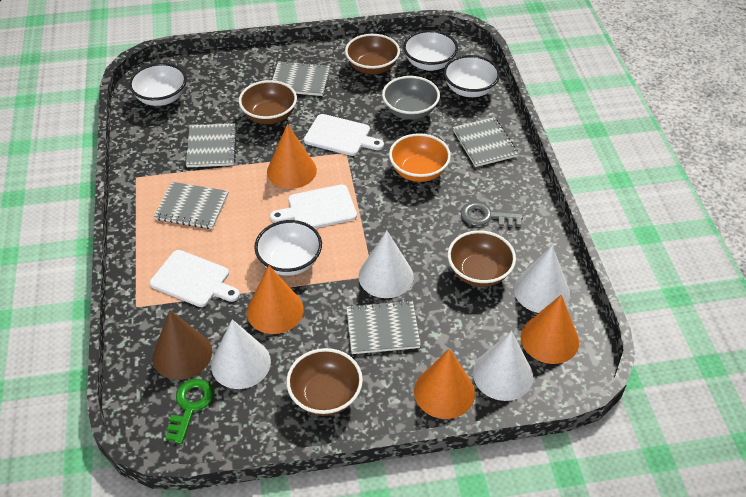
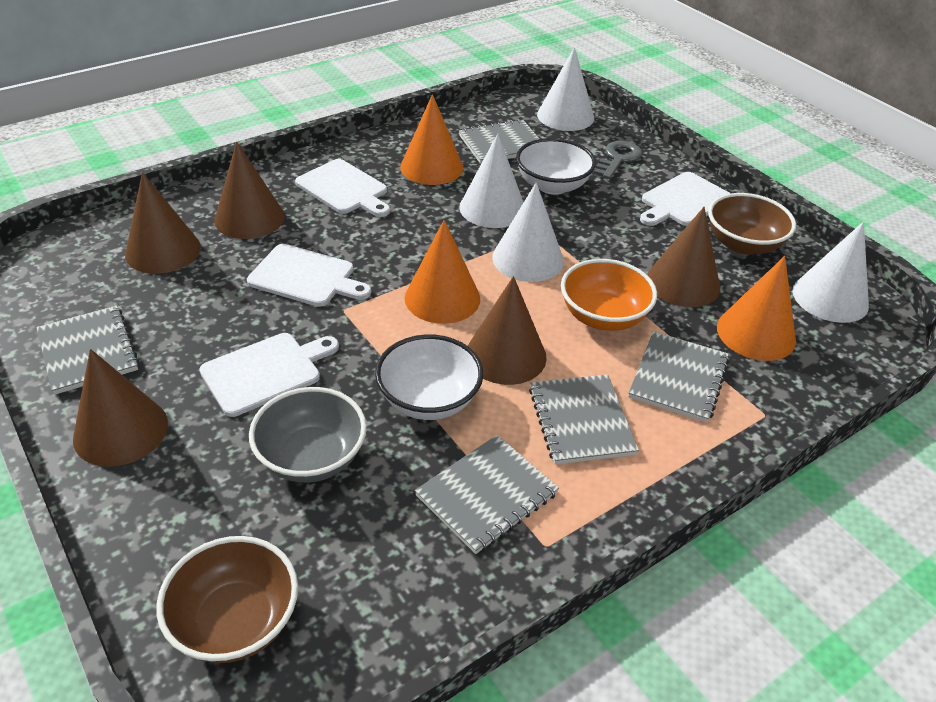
brown bowl: 4 -> 2
brown cone: 1 -> 5
green key: 1 -> 0
orange cone: 4 -> 3
white bowl: 4 -> 2
white cutting board: 3 -> 4

